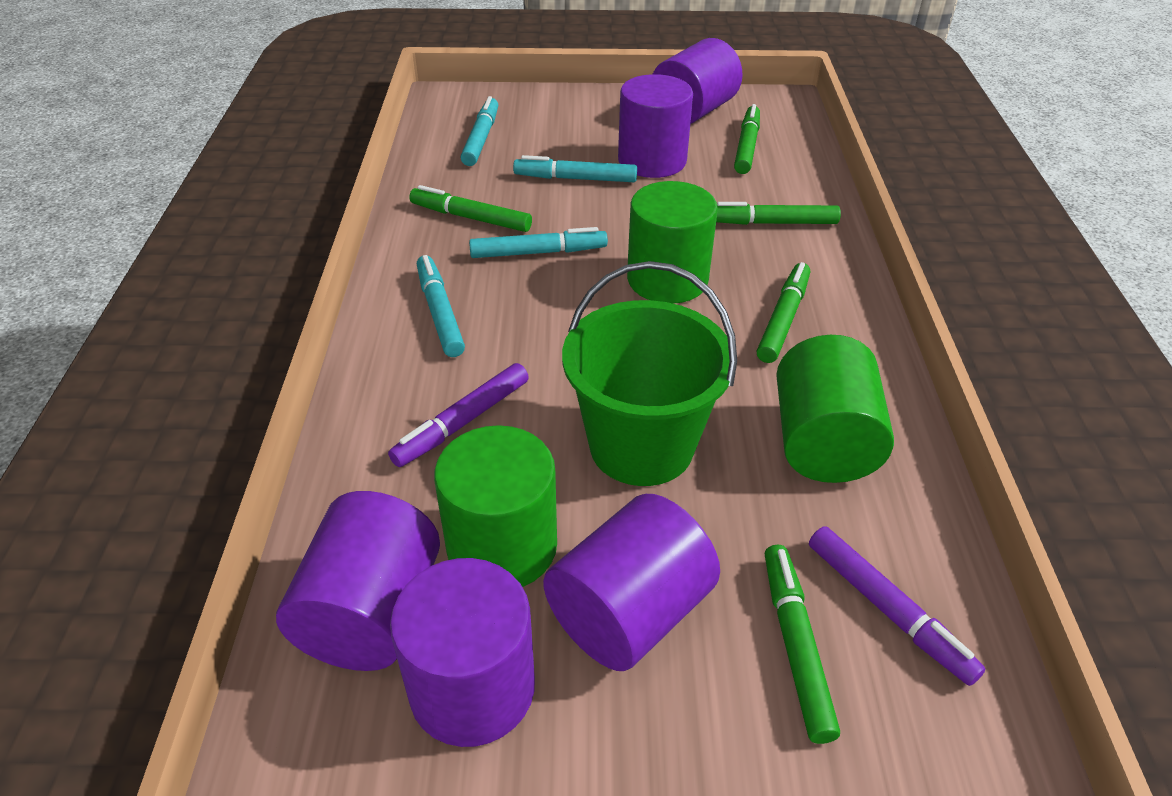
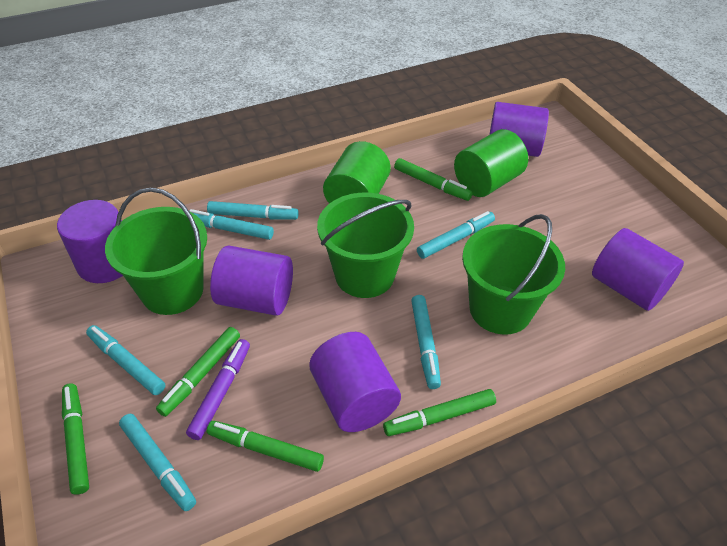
green bucket: 1 -> 3
green cylinder: 3 -> 2
purple marker: 2 -> 1
turquoise marker: 4 -> 6

